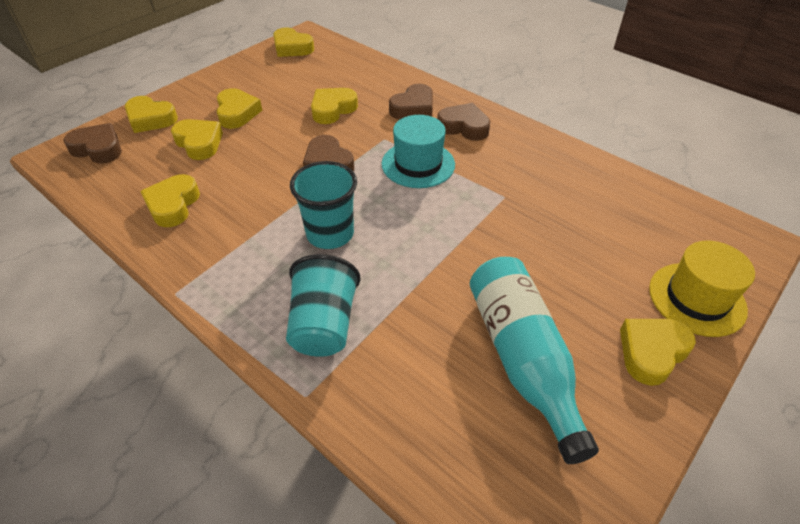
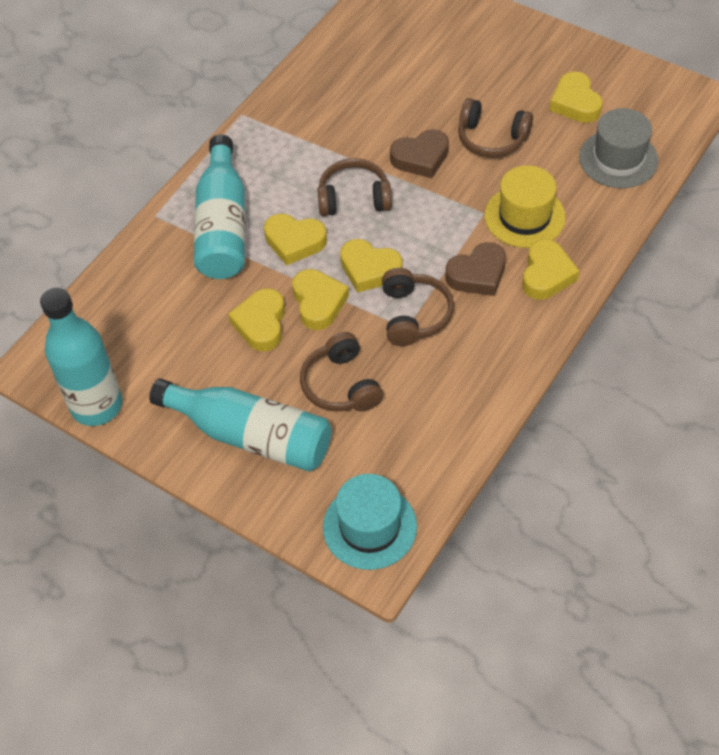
brown headphones: 0 -> 4
brown heart: 4 -> 2
grey hat: 0 -> 1
turquoise bottle: 1 -> 3
turquoise cup: 2 -> 0
yellow heart: 7 -> 6

